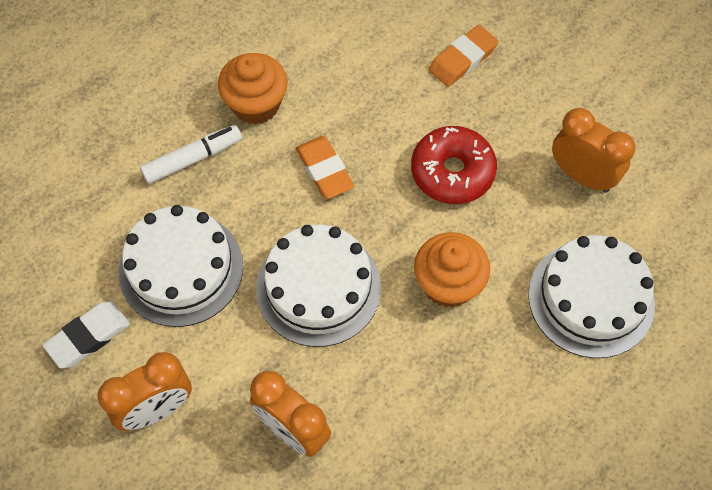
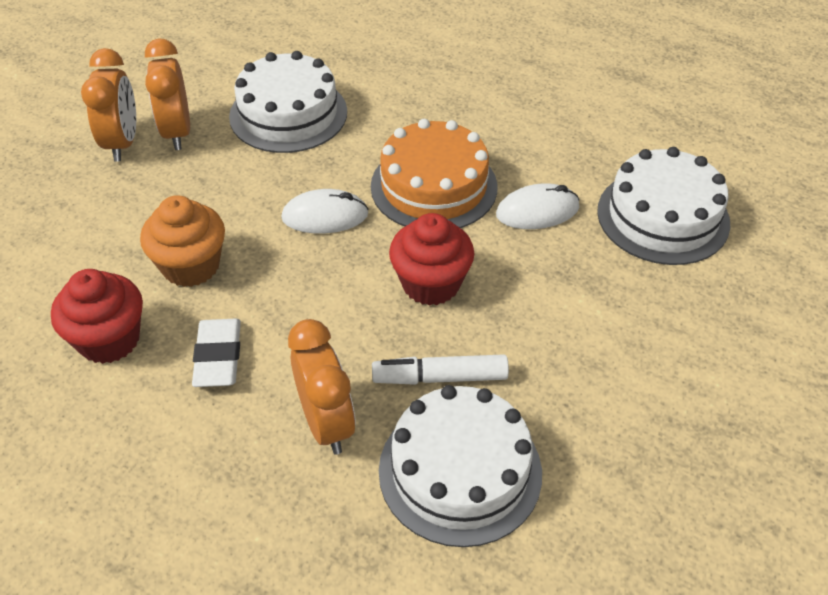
orange cake: 0 -> 1
orange cupcake: 2 -> 1
orange eraser: 2 -> 0
red cupcake: 0 -> 2
red donut: 1 -> 0
white mouse: 0 -> 2

